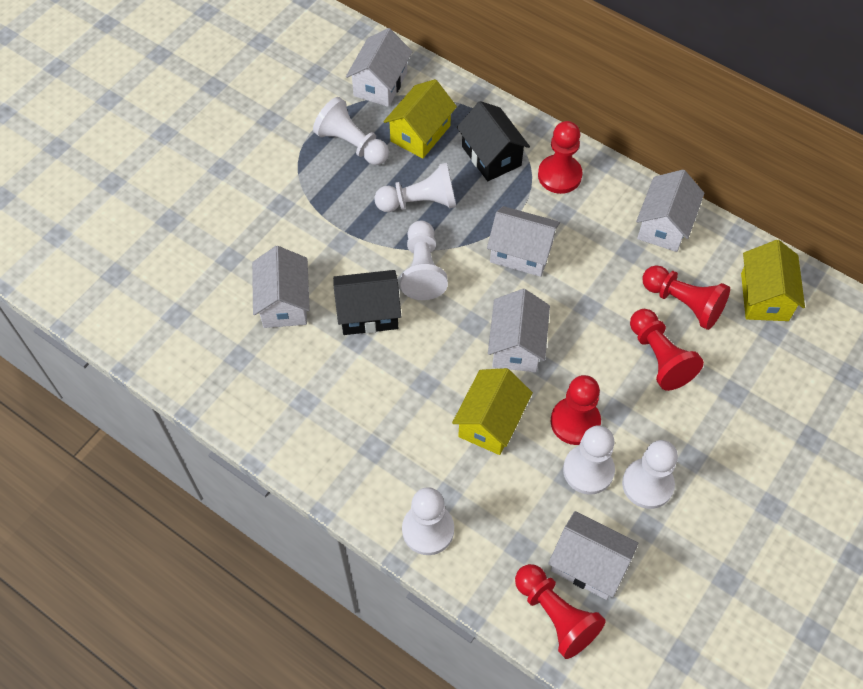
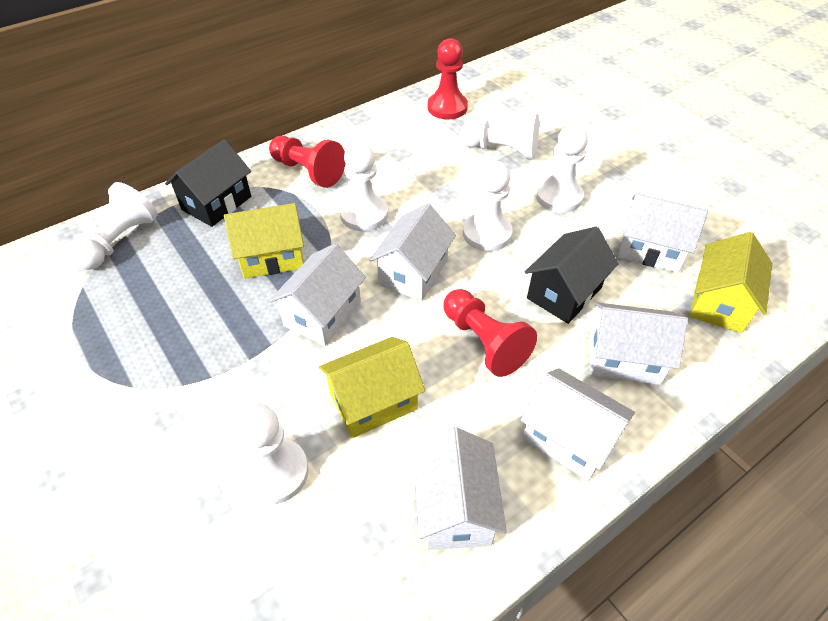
red pawn: 5 -> 3

